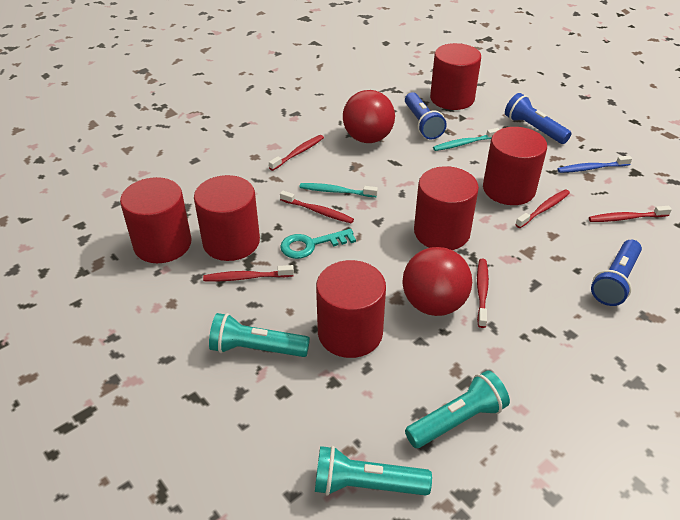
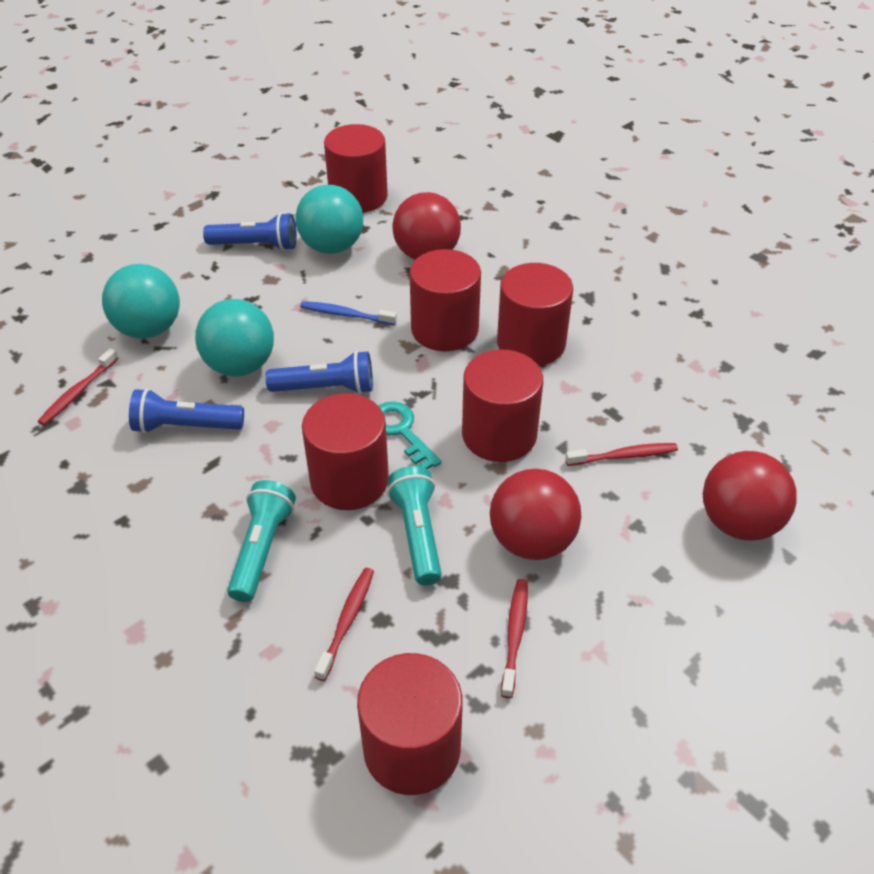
red ball: 2 -> 3
red toothbrush: 6 -> 4
turquoise ball: 0 -> 3
turquoise flashlight: 3 -> 2
turquoise toothbrush: 2 -> 0

